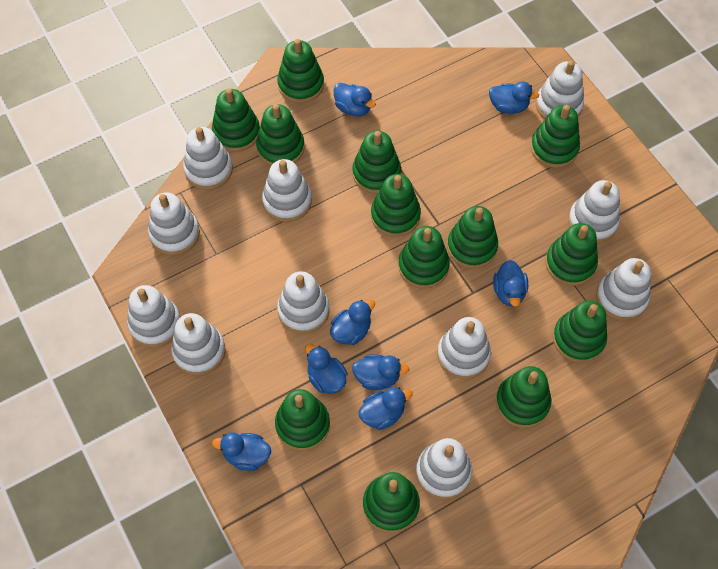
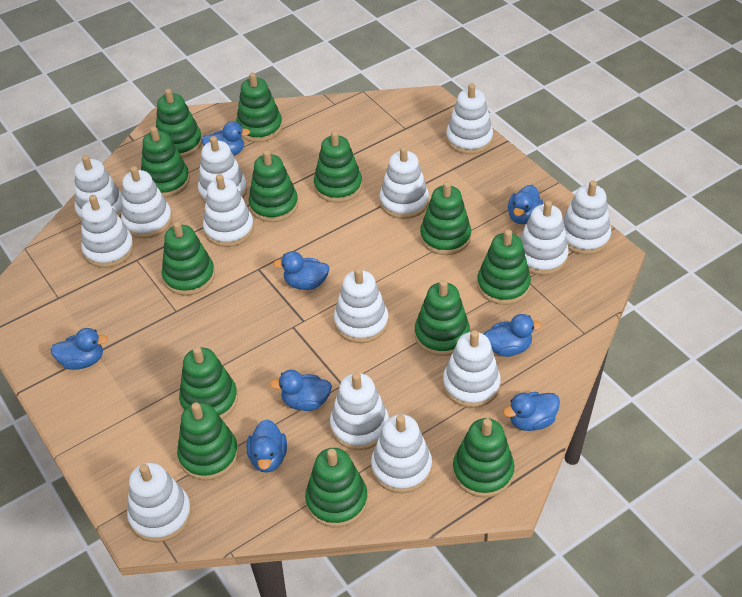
white stacking toy: 11 -> 14

